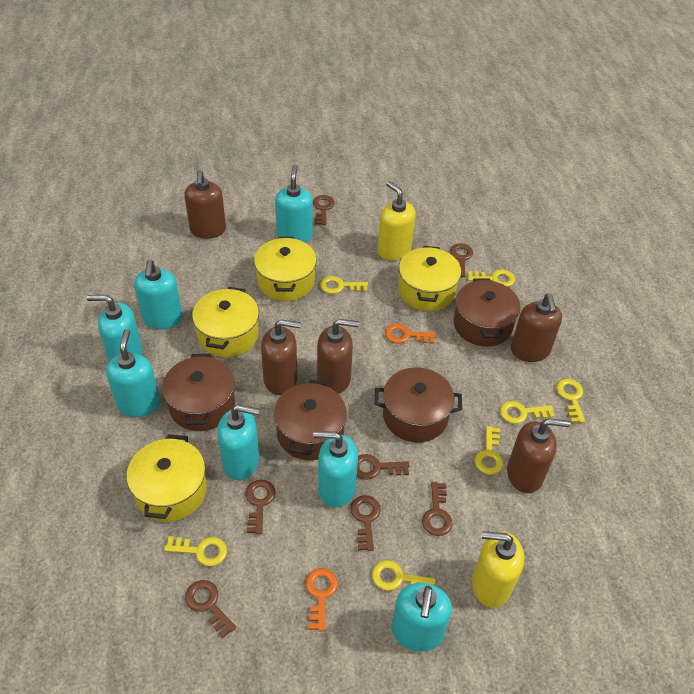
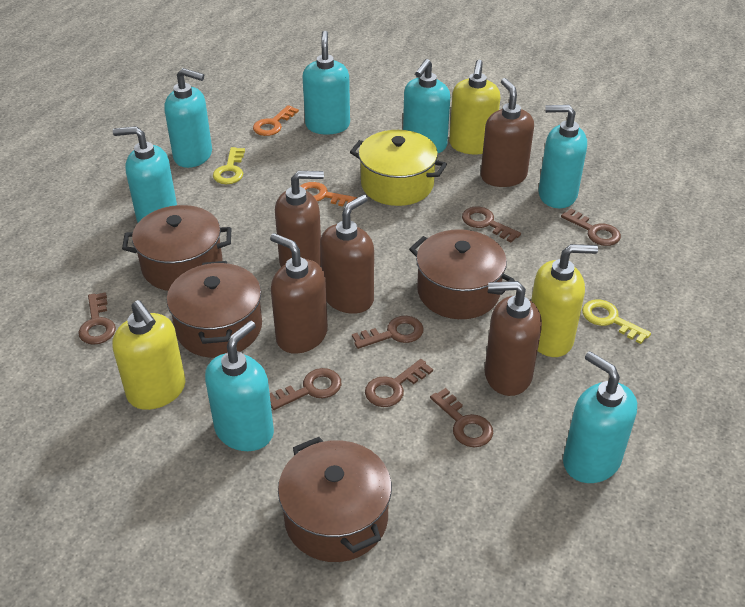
yellow key: 7 -> 2
yellow pot: 4 -> 1
yellow soap dispenser: 2 -> 3

